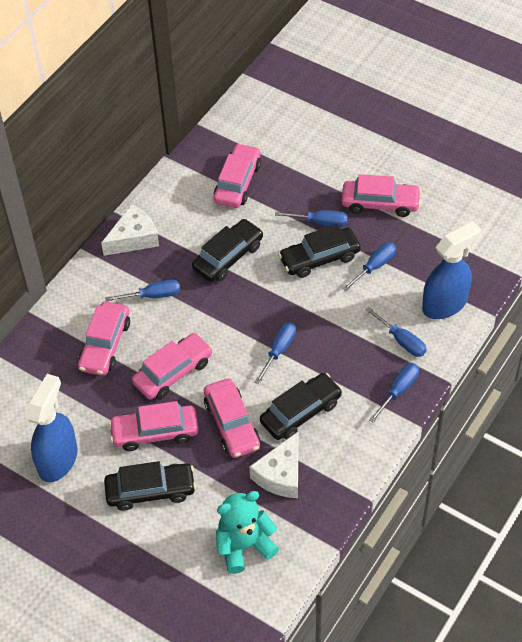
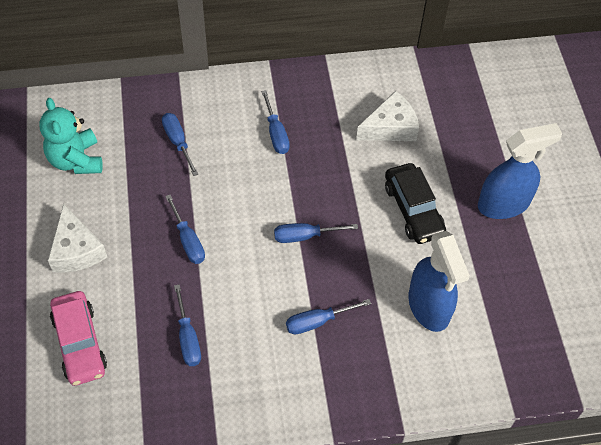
black car: 4 -> 1
pink car: 6 -> 1

